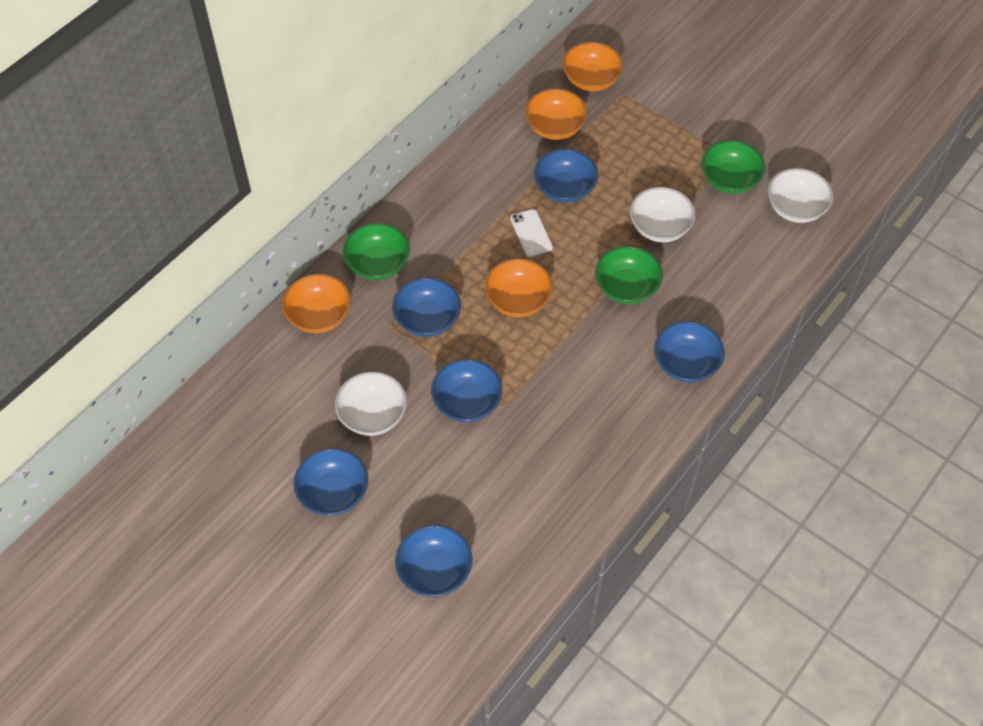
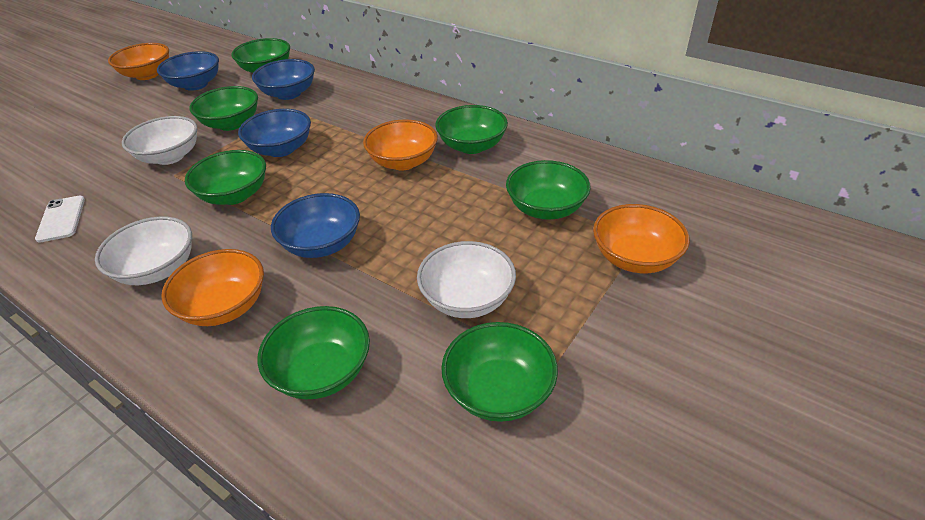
blue bowl: 6 -> 4
green bowl: 3 -> 7

